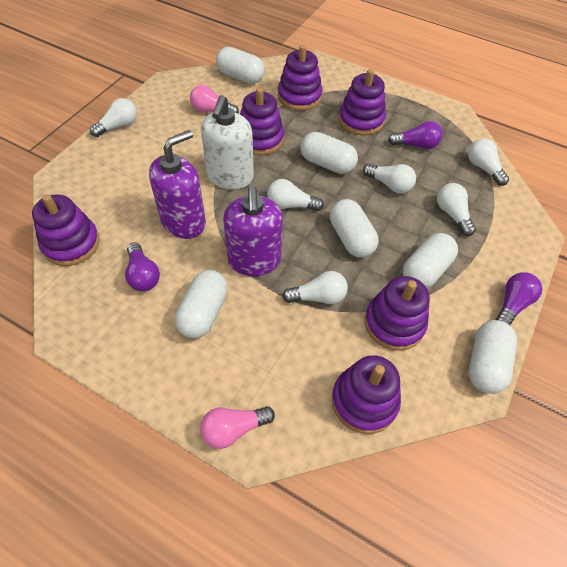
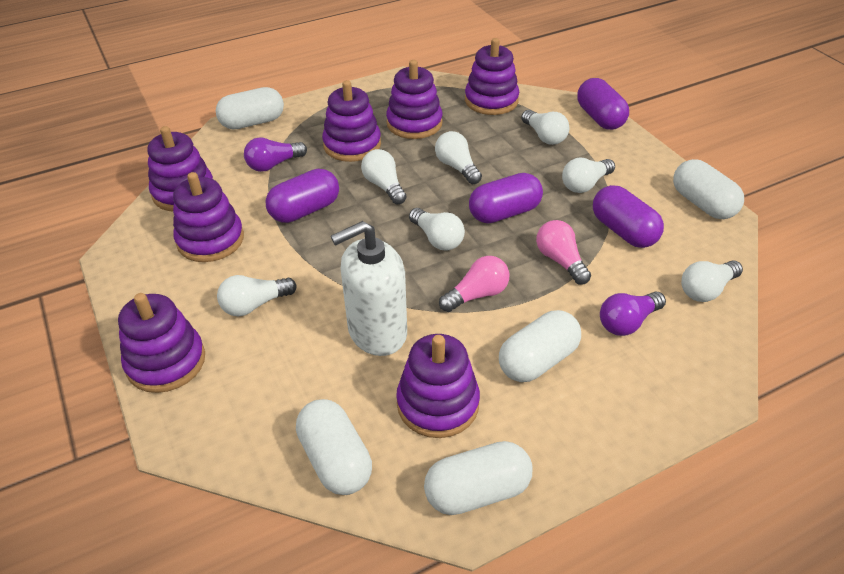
purple capsule: 0 -> 4
purple light bulb: 3 -> 2
purple soap dispenser: 2 -> 0
purple stacking toy: 6 -> 7
white capsule: 6 -> 5
white light bulb: 6 -> 7

